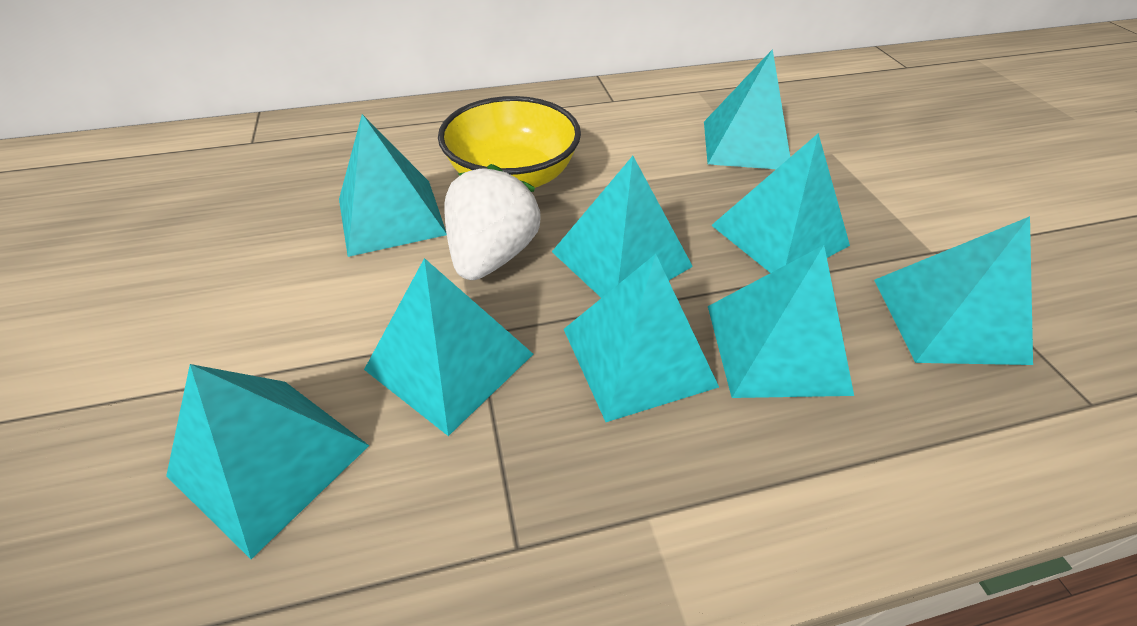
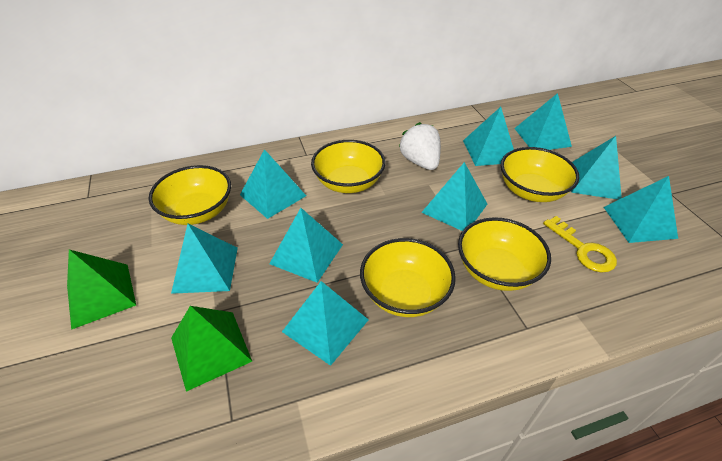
green pyramid: 0 -> 2
yellow bowl: 1 -> 5
yellow key: 0 -> 1

